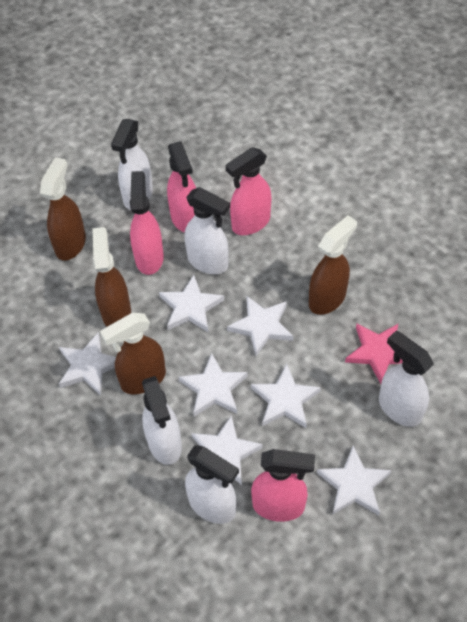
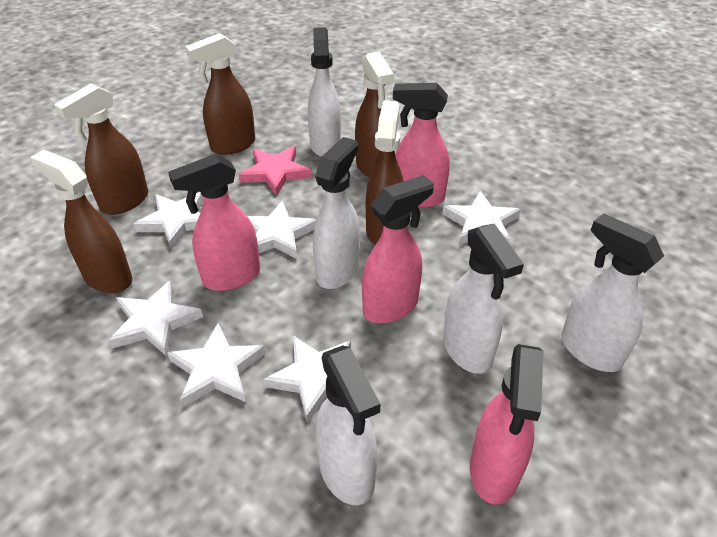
brown spray bottle: 4 -> 5
white star: 7 -> 6

